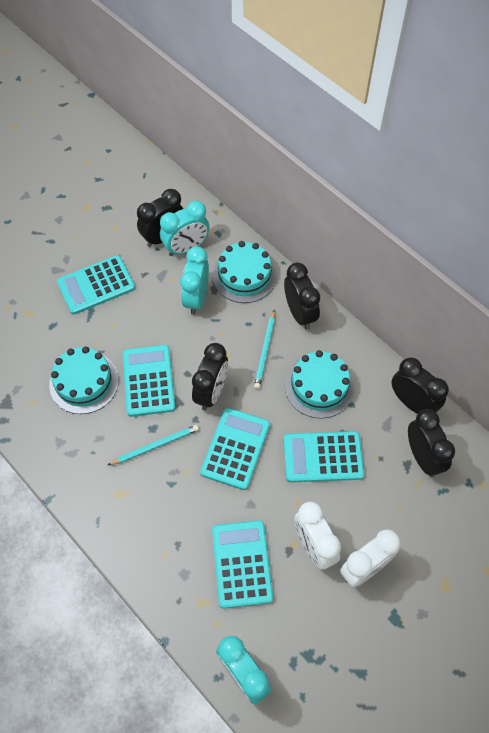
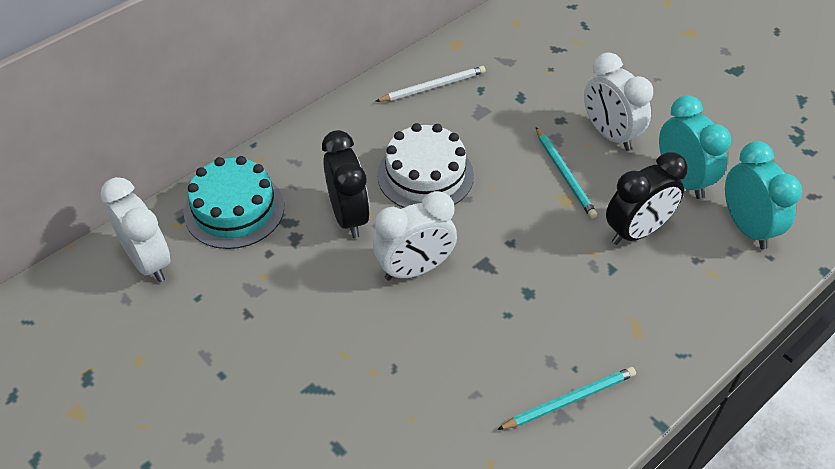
black clock: 5 -> 2
turquoise cake: 3 -> 1
turquoise calculator: 5 -> 0
turquoise clock: 3 -> 2
white cake: 0 -> 1
white clock: 2 -> 3
white pencil: 0 -> 1

